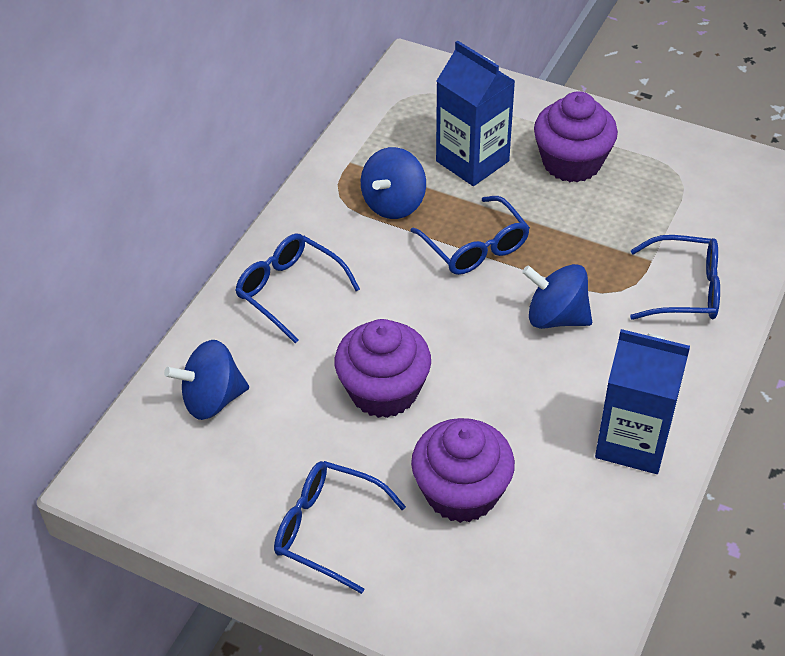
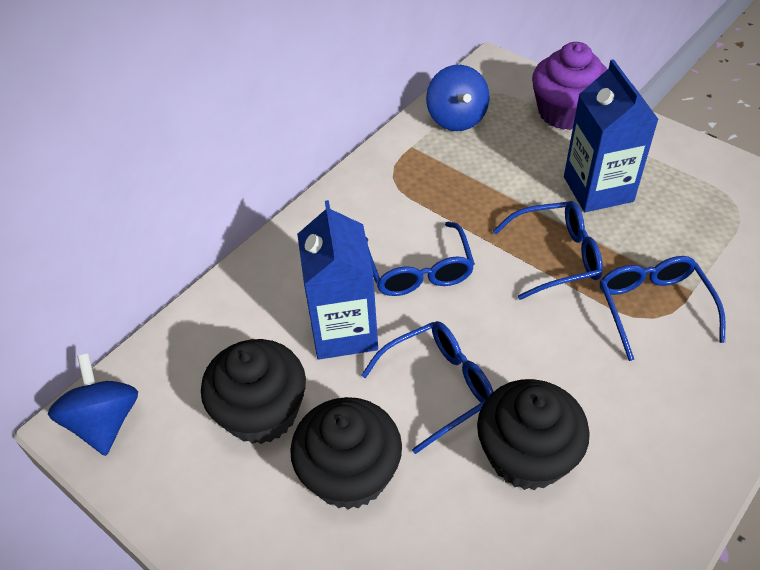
black cupcake: 0 -> 3
blue spinning top: 3 -> 2
purple cupcake: 3 -> 1

